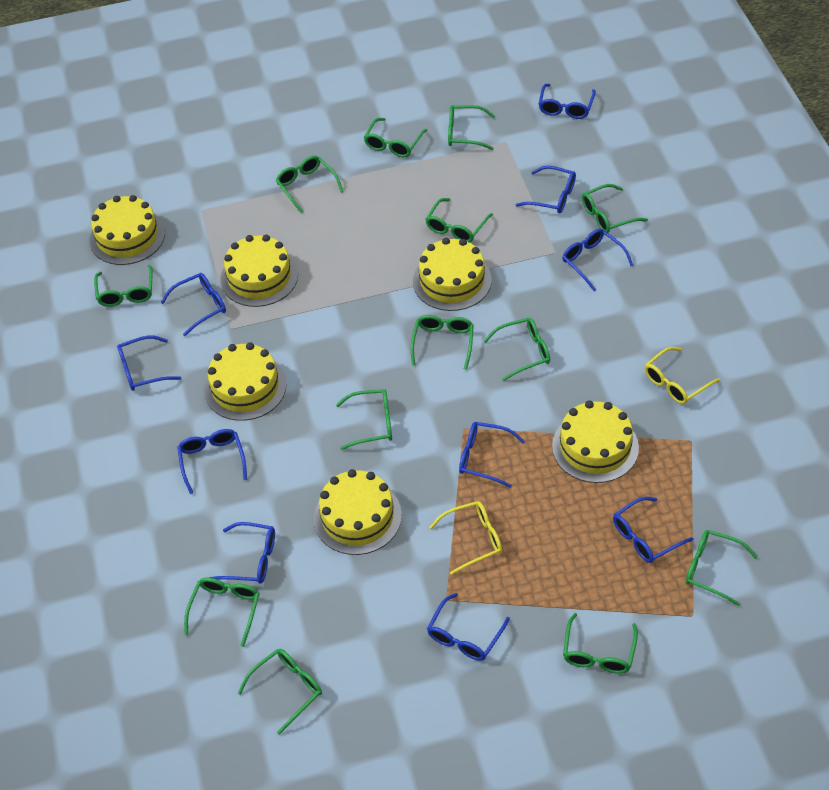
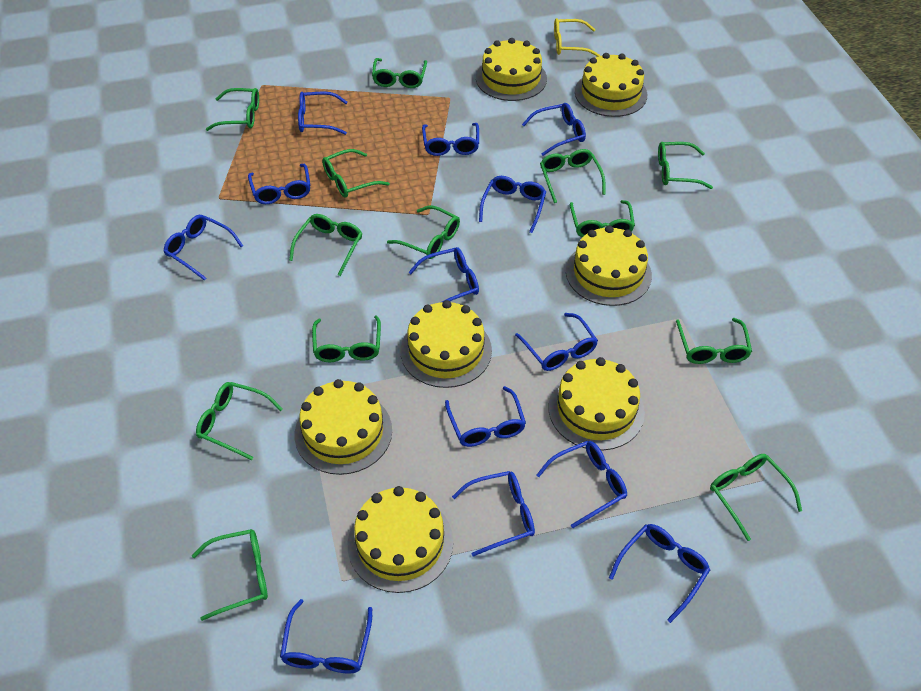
blue glasses: 10 -> 13
yellow cake: 6 -> 7
yellow glasses: 2 -> 1

